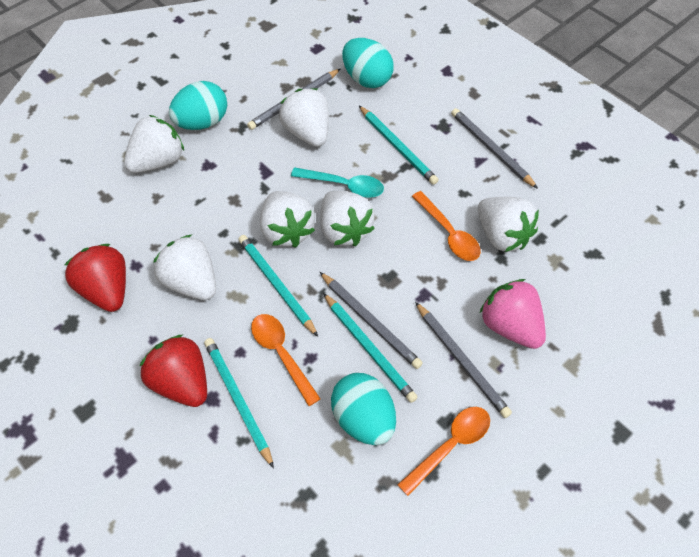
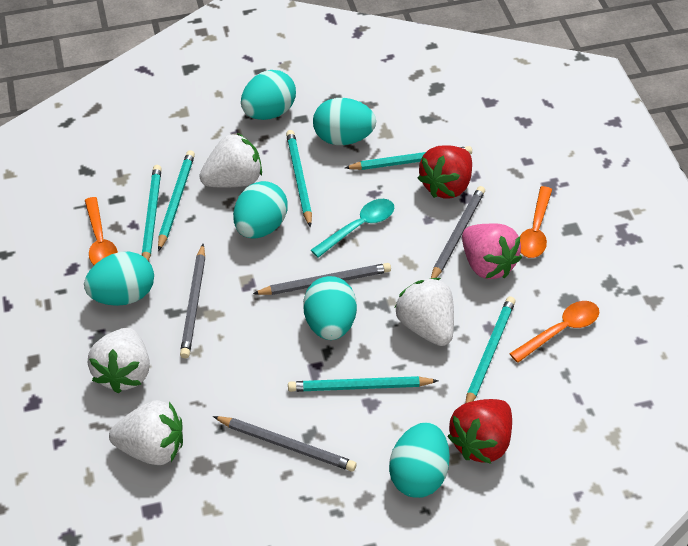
turquoise egg: 3 -> 6
turquoise pencil: 4 -> 6
white strawberry: 6 -> 4

